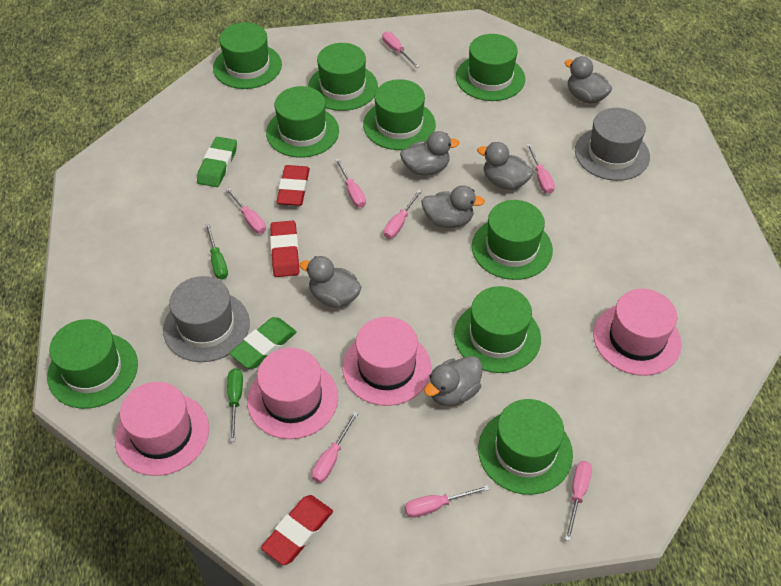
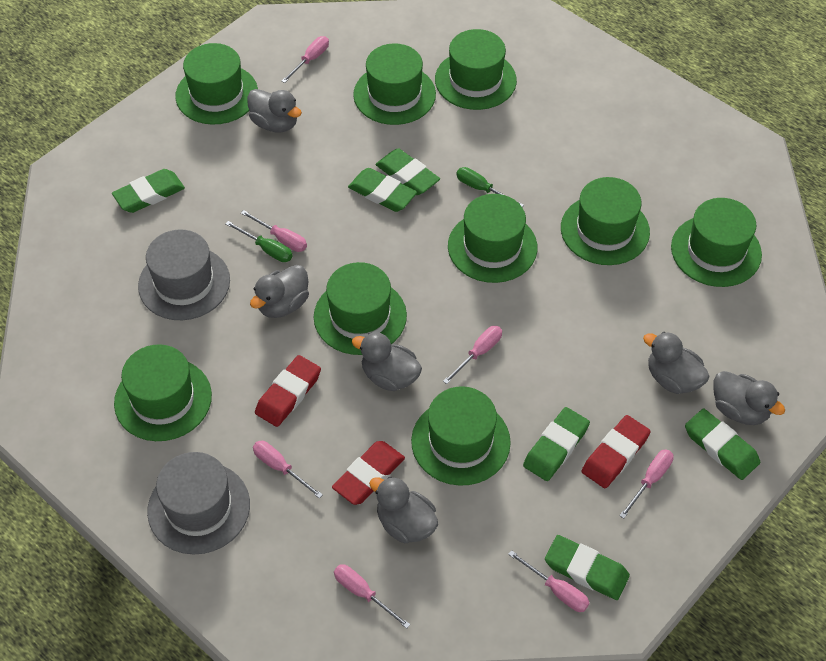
green eraser: 2 -> 6
pink hat: 4 -> 0
pink screwdriver: 8 -> 7

